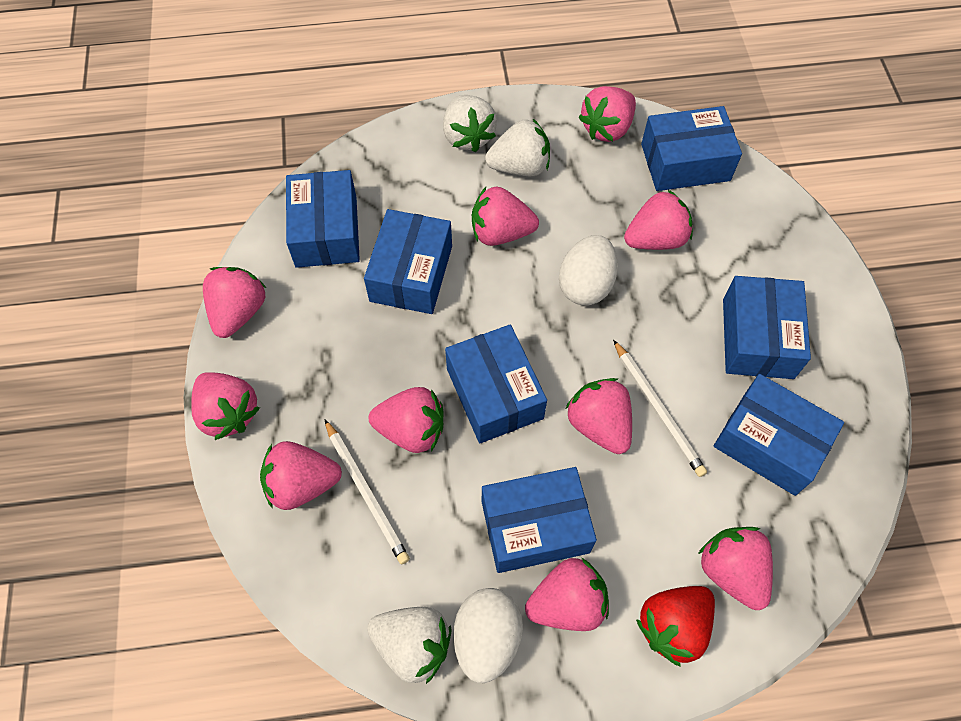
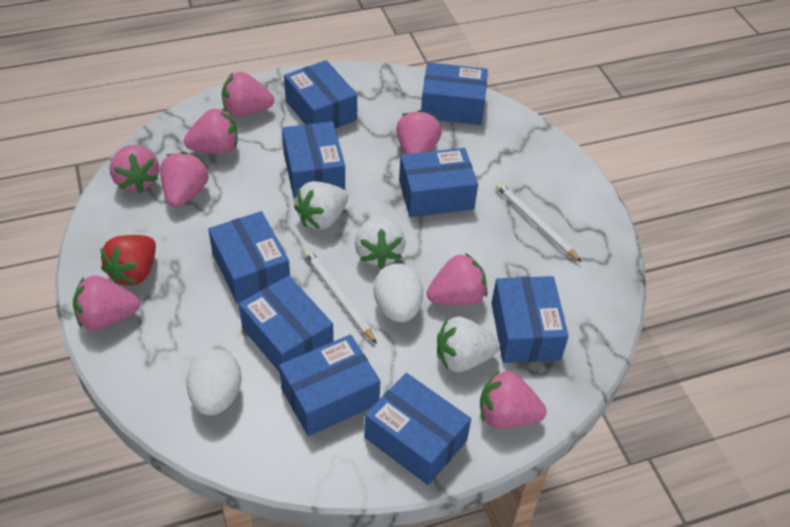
blue box: 7 -> 9
pink strawberry: 10 -> 8

